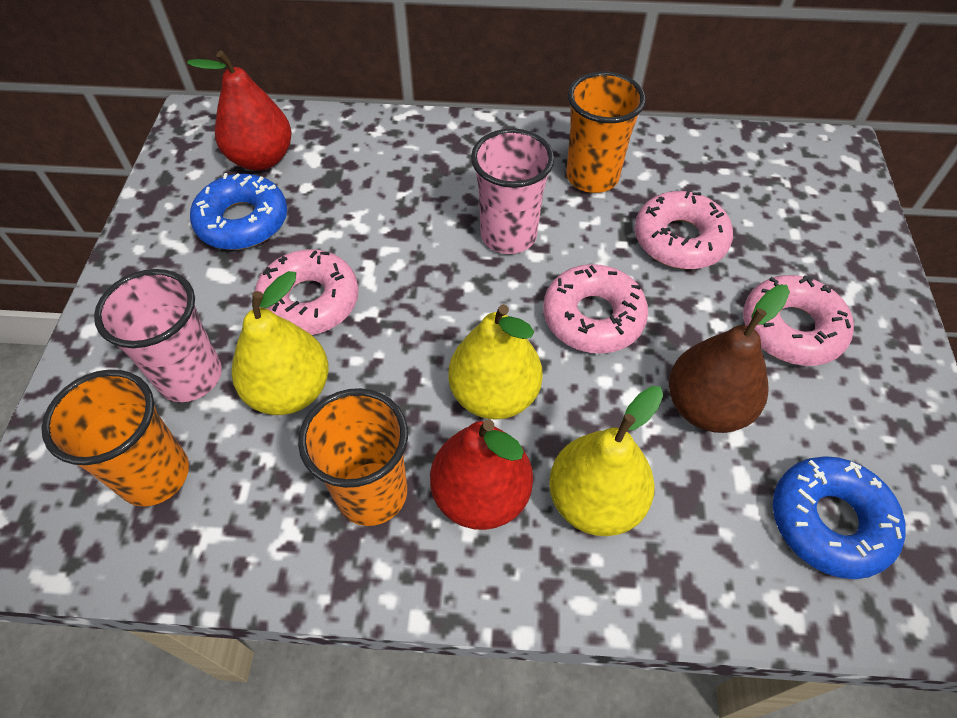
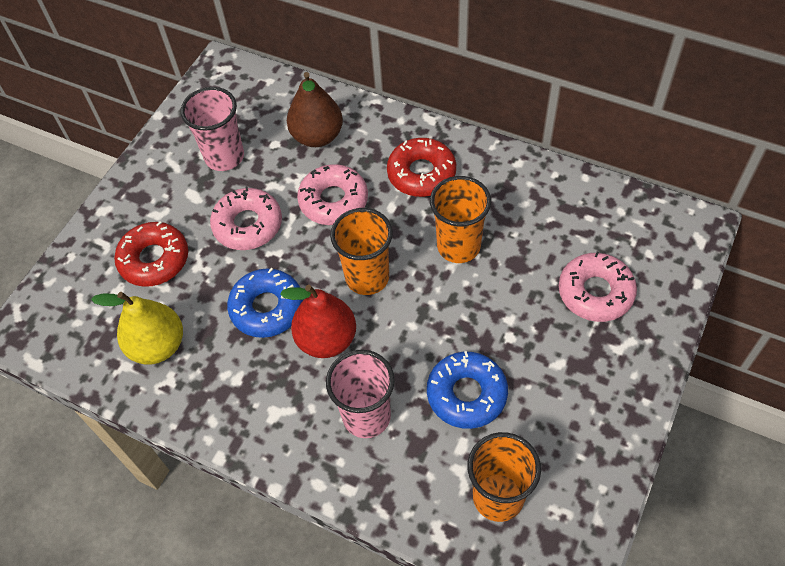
pink donut: 4 -> 3
red donut: 0 -> 2
red pear: 2 -> 1
yellow pear: 3 -> 1

